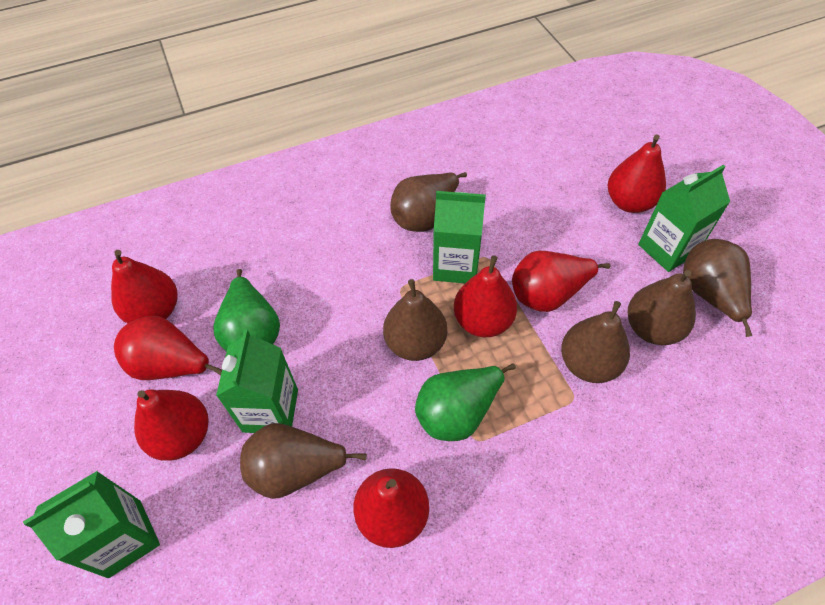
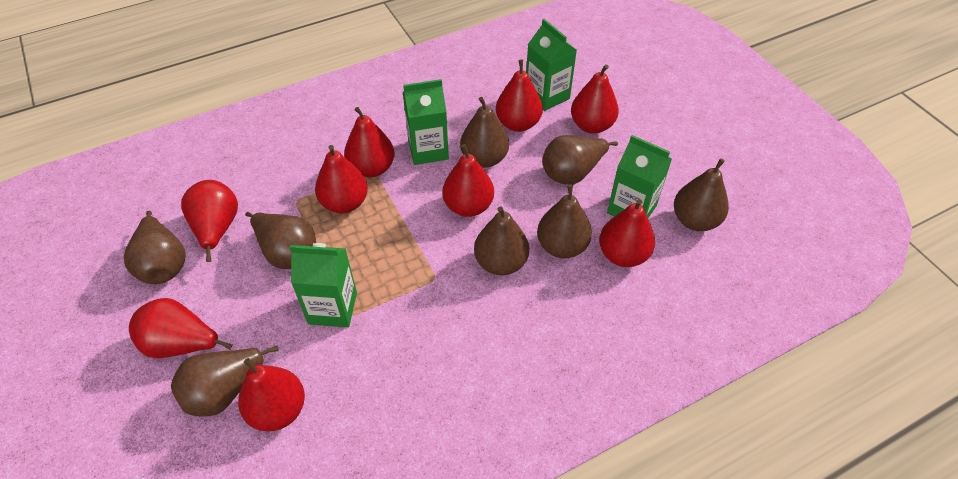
brown pear: 6 -> 8
green pear: 2 -> 0
red pear: 7 -> 9

